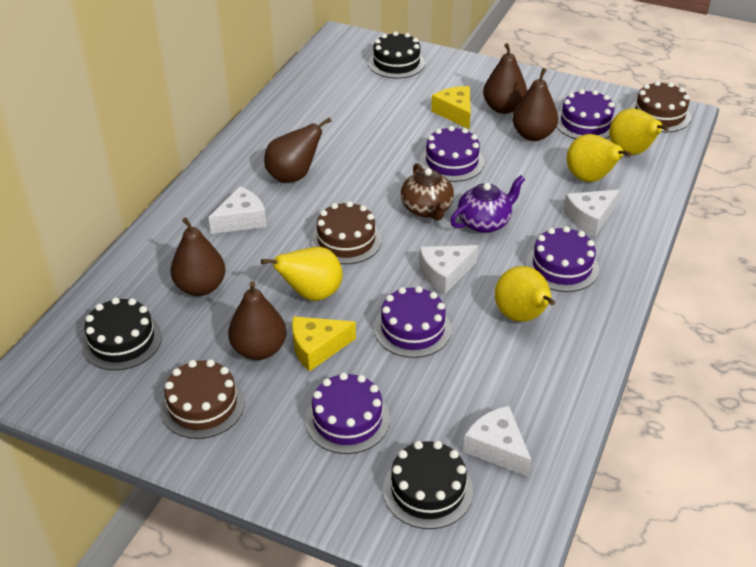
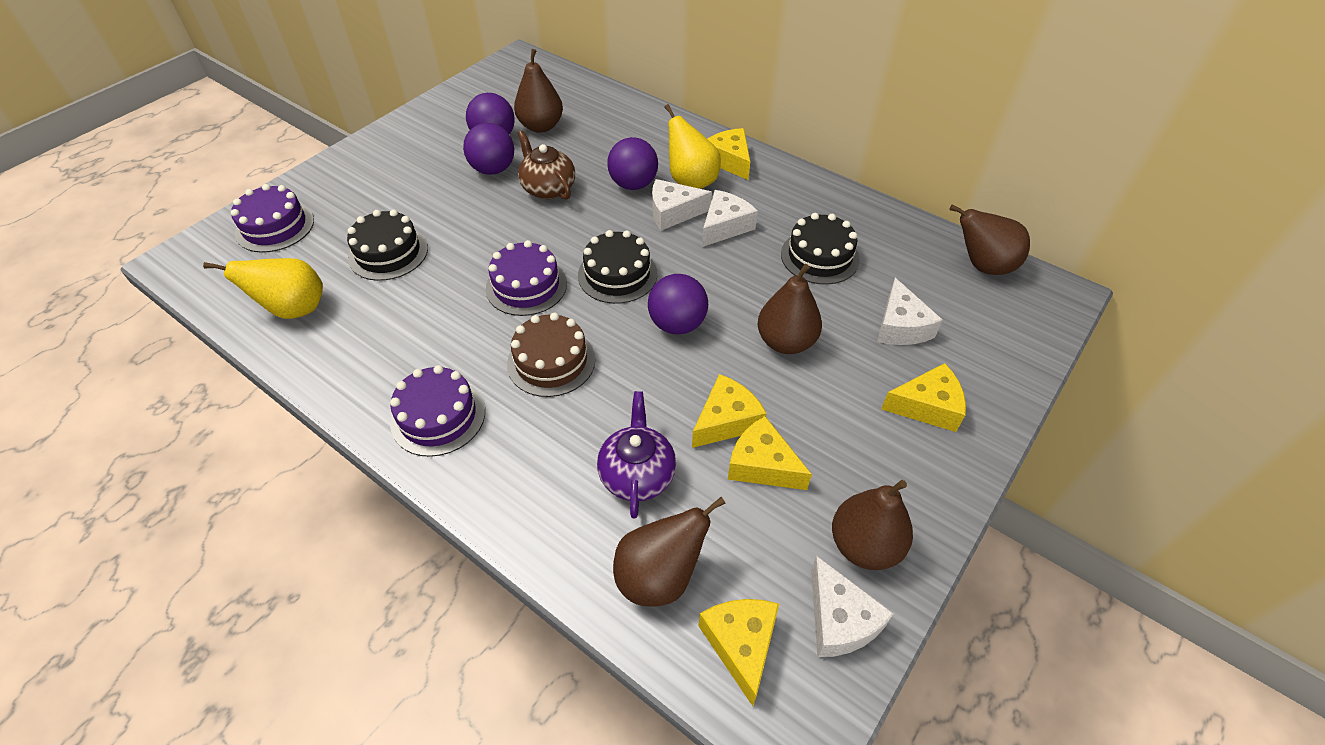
brown cake: 3 -> 1
purple ball: 0 -> 4
purple cake: 5 -> 3
yellow cheese: 2 -> 5
yellow pear: 4 -> 2

